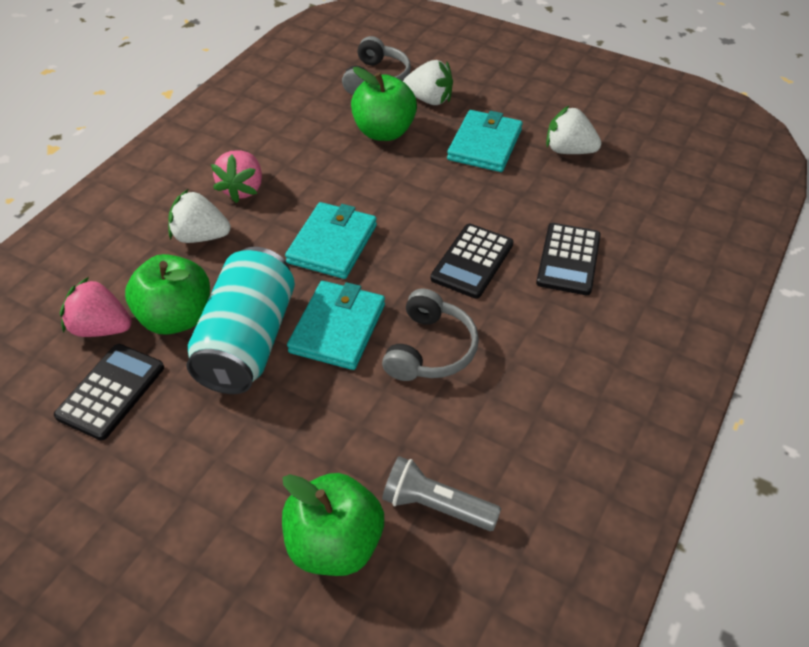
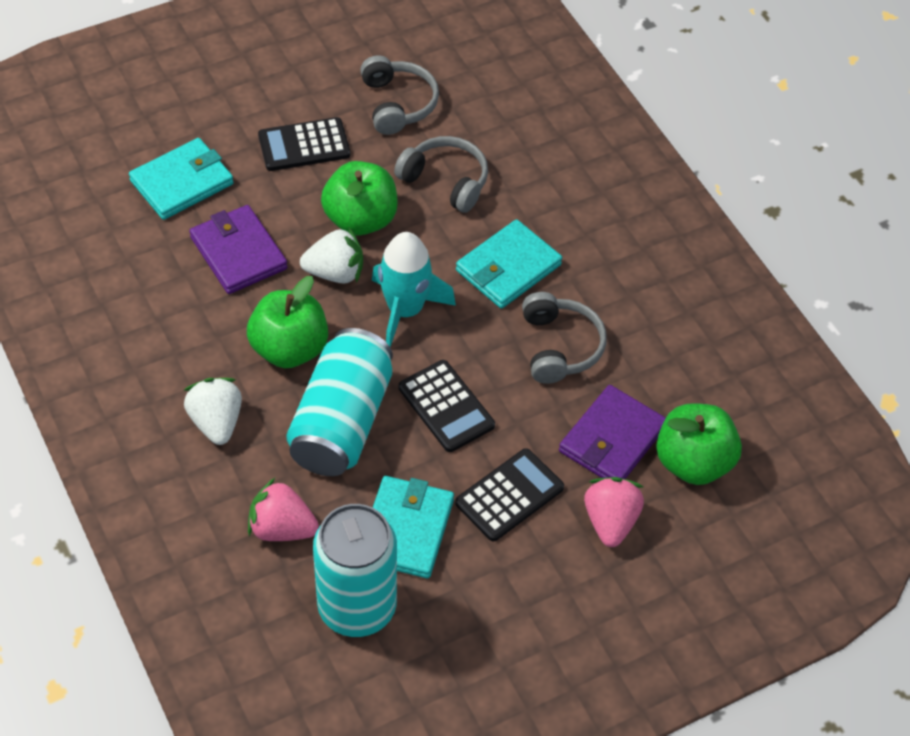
grey flashlight: 1 -> 0
grey headphones: 2 -> 3
purple wallet: 0 -> 2
turquoise can: 1 -> 2
turquoise rocket: 0 -> 1
white strawberry: 3 -> 2

